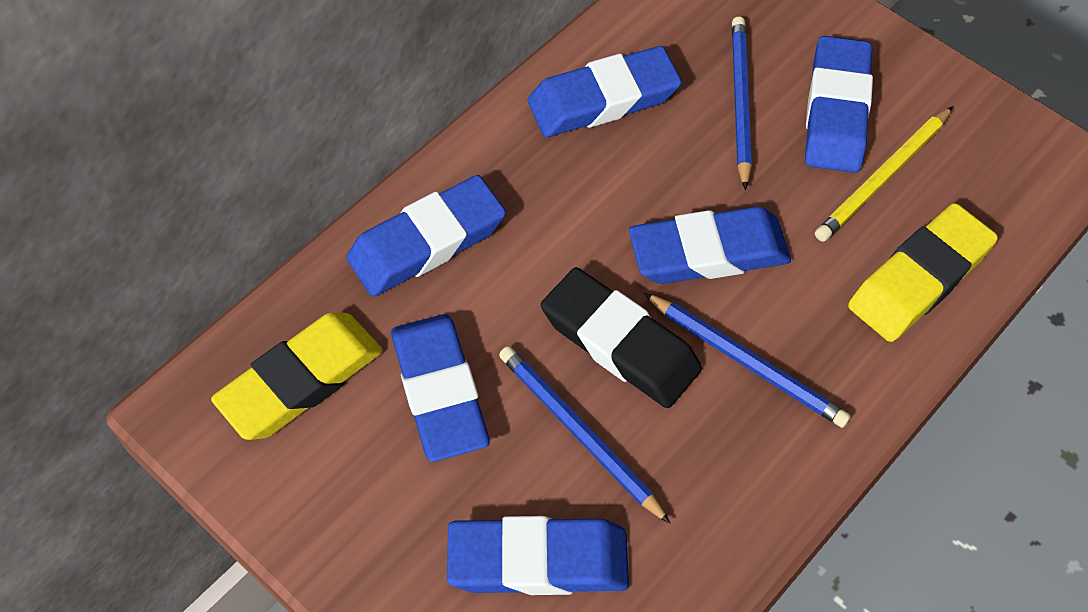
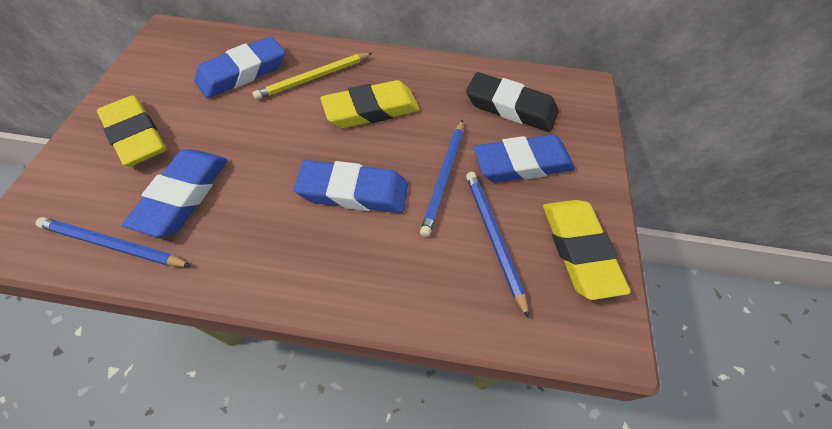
blue eraser: 6 -> 4
yellow eraser: 2 -> 3

